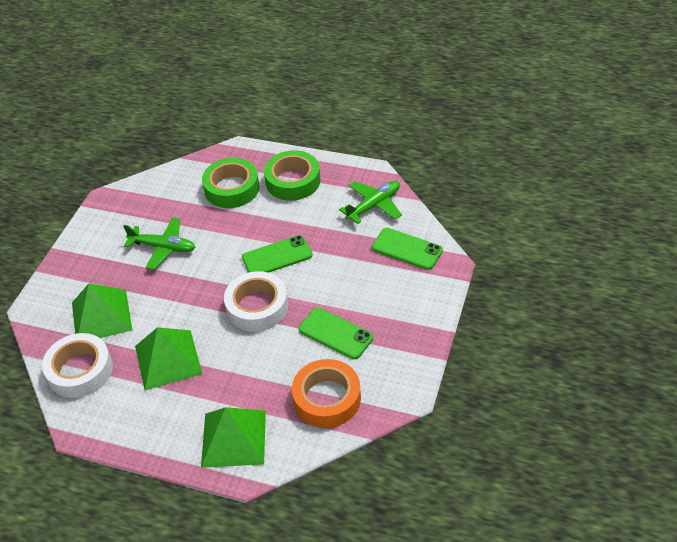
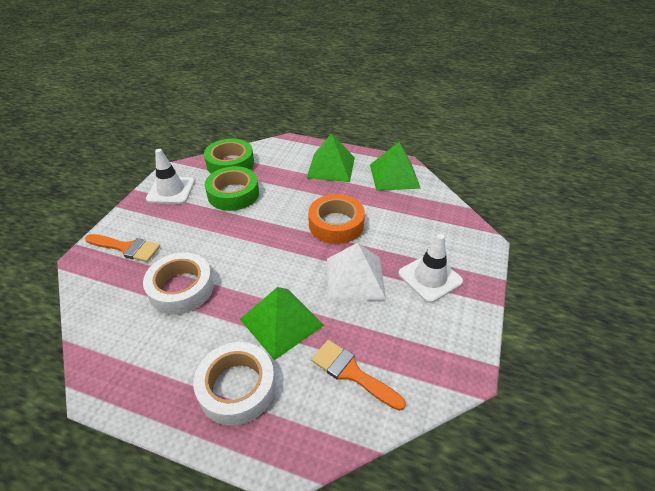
green phone: 3 -> 0
green plane: 2 -> 0
orange brush: 0 -> 2
white pyramid: 0 -> 1
white traffic cone: 0 -> 2

